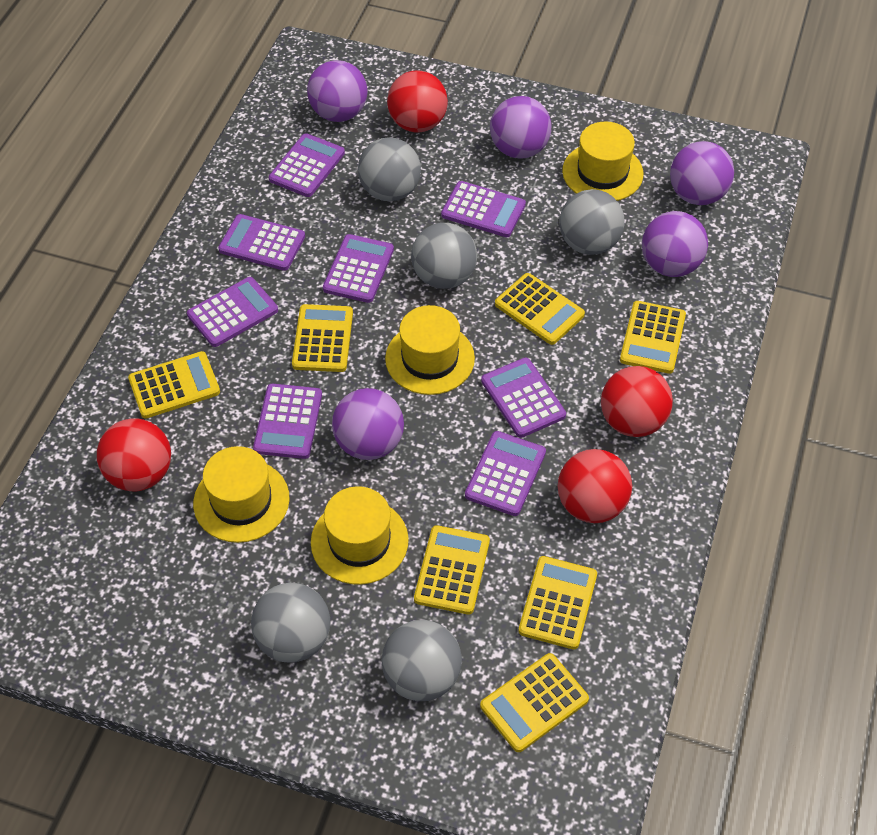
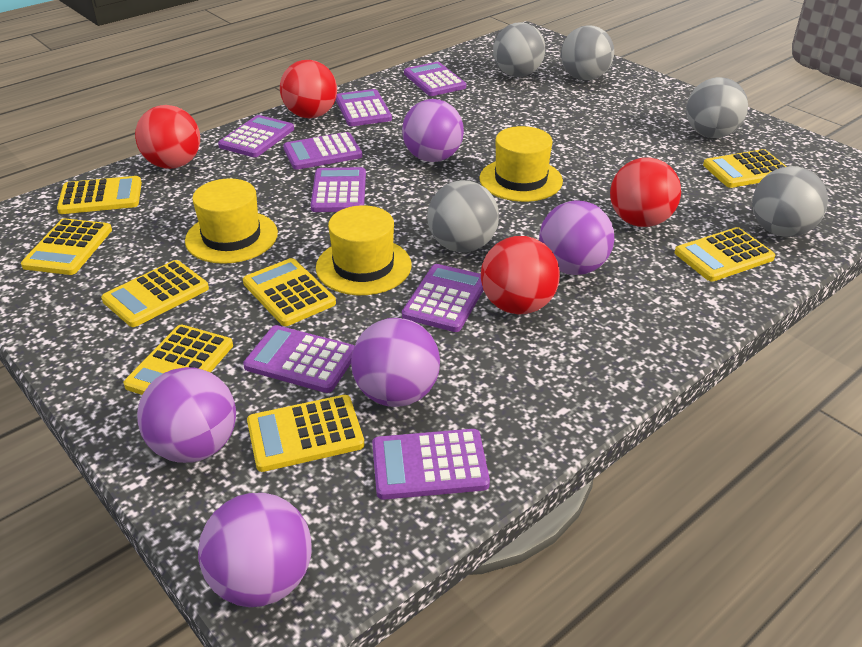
yellow calculator: 7 -> 8
yellow hat: 4 -> 3

